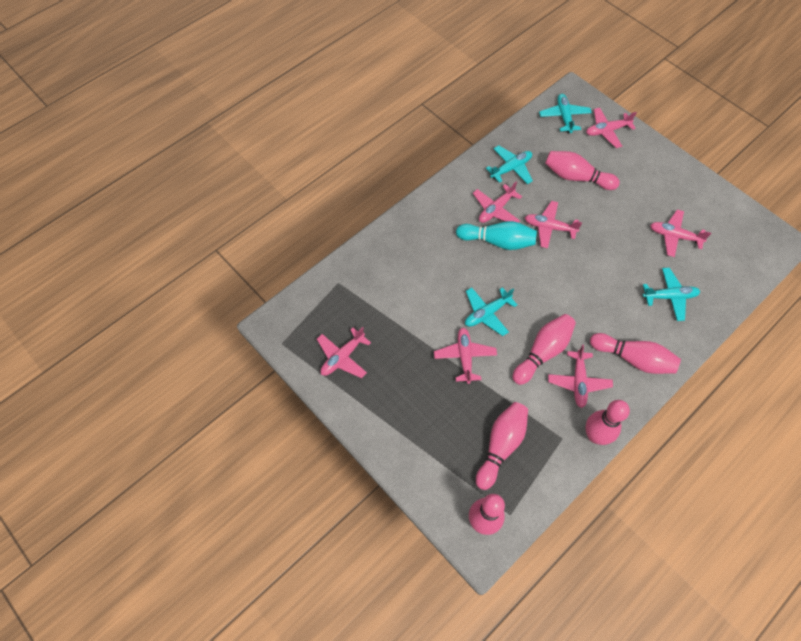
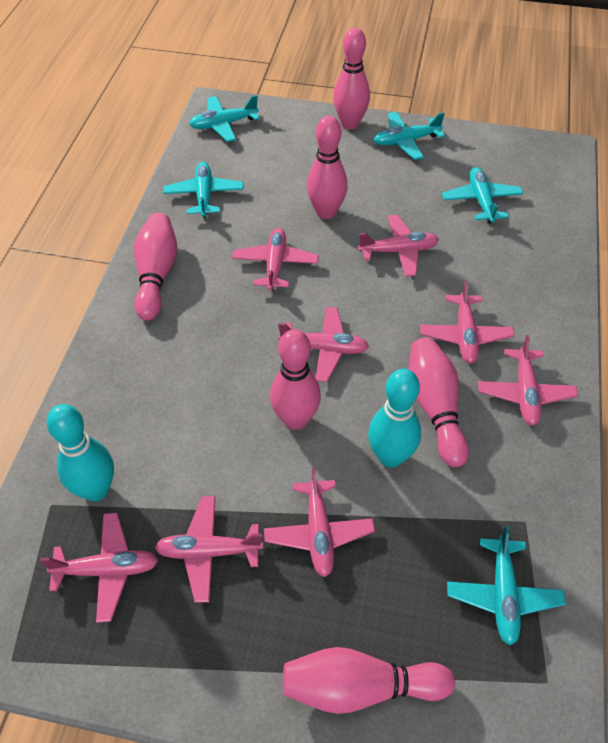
pink plane: 7 -> 8
turquoise bowling pin: 1 -> 2
turquoise plane: 4 -> 5

